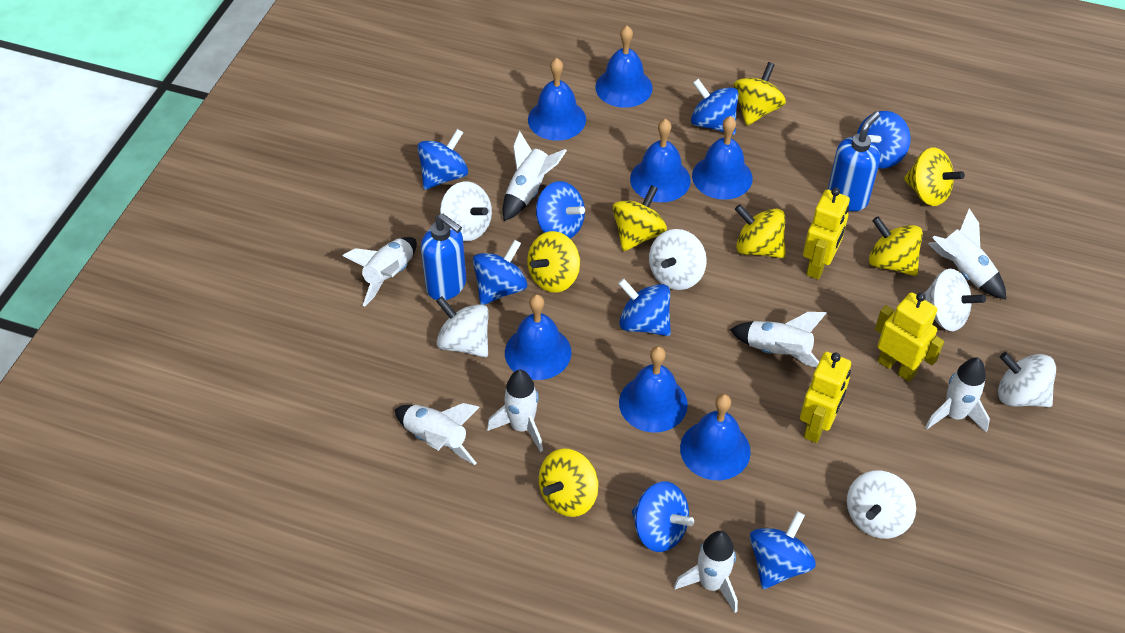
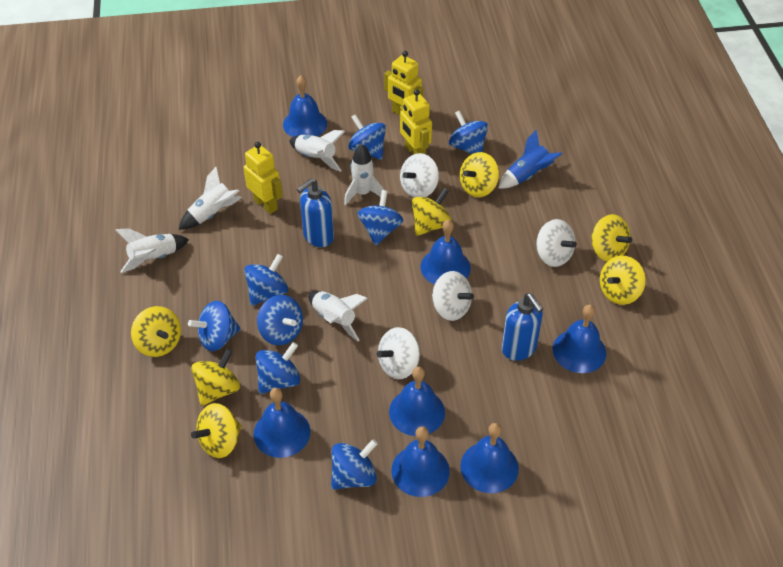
blue rocket: 0 -> 1
white rocket: 8 -> 5
white spinning top: 6 -> 4

